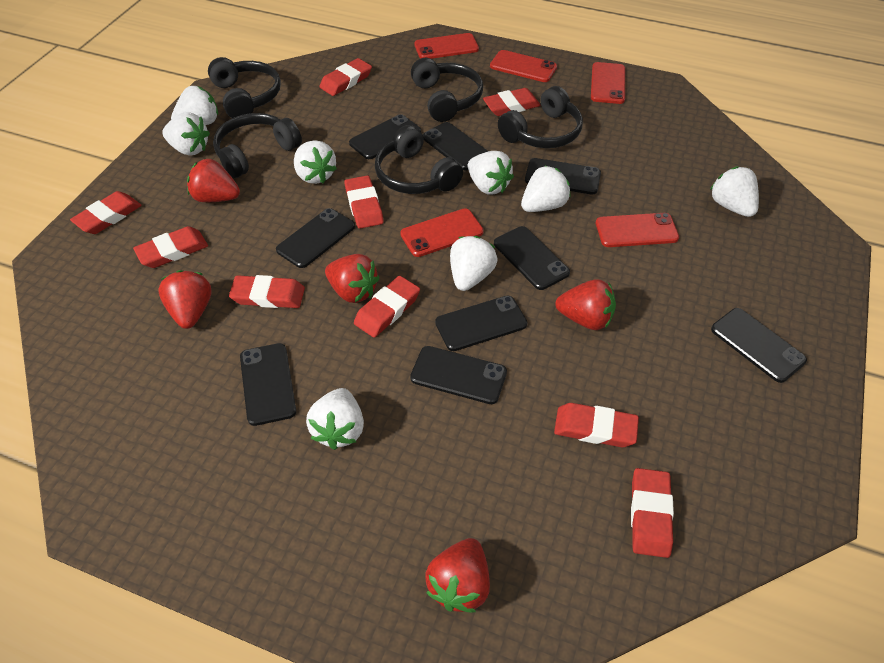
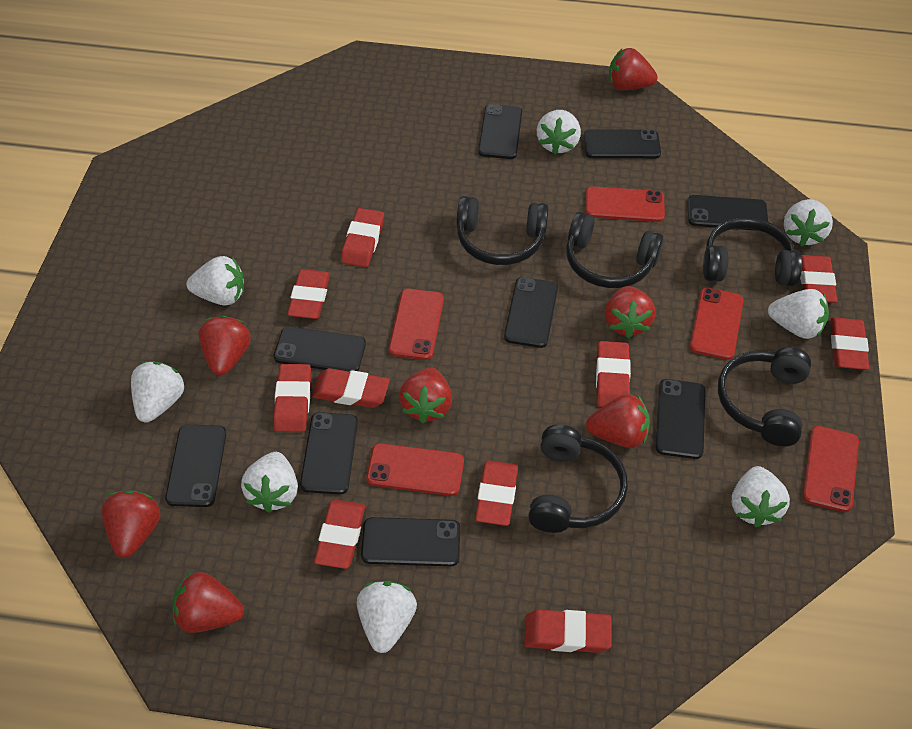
red eraser: 9 -> 10
red strawberry: 5 -> 7

